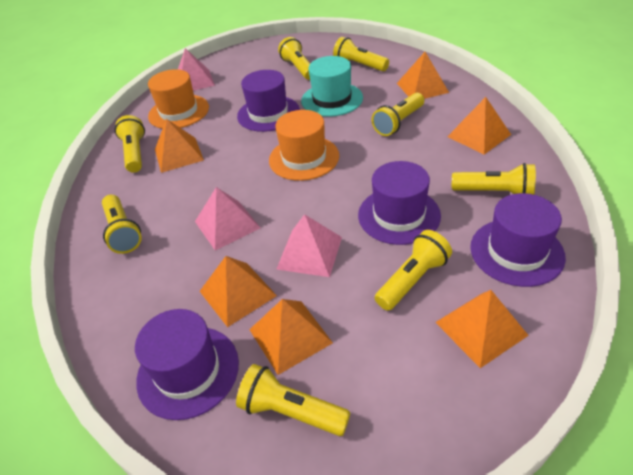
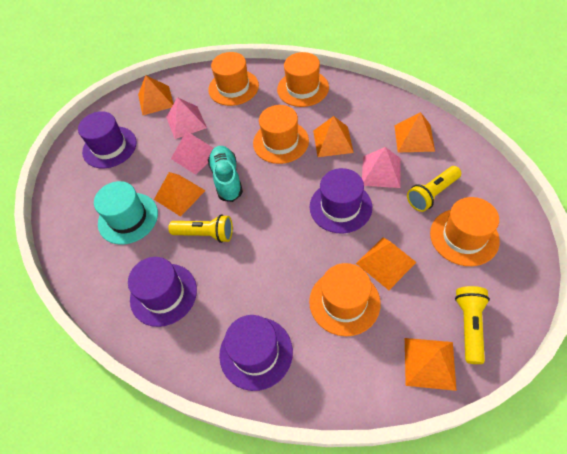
orange hat: 2 -> 5
turquoise shoe: 0 -> 1
yellow flashlight: 8 -> 3

